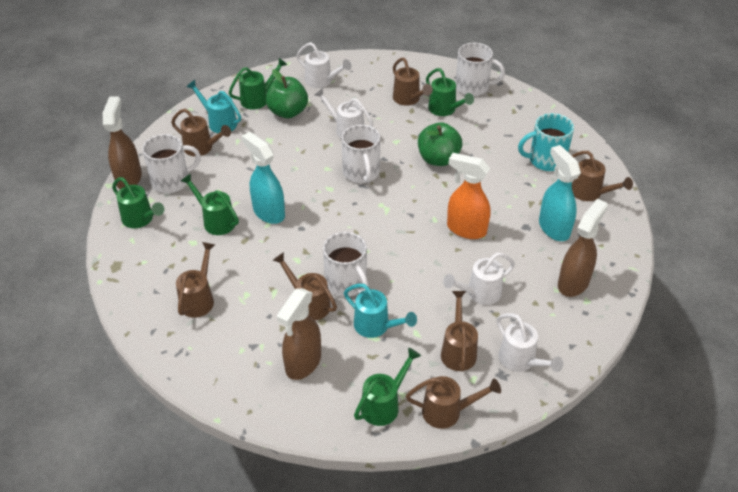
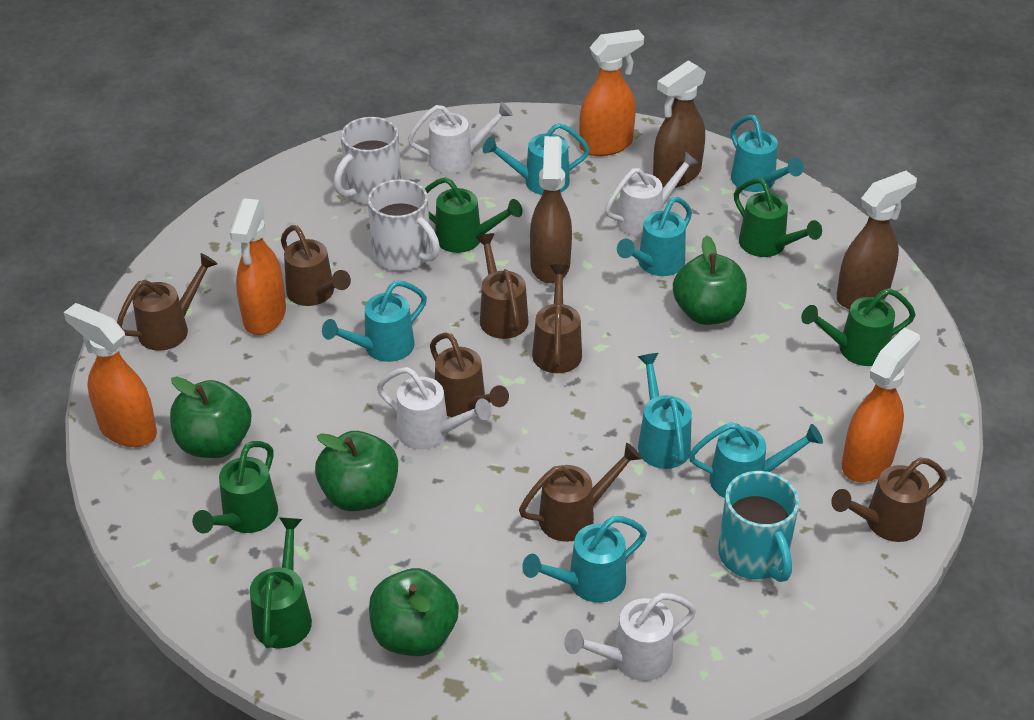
green apple: 2 -> 4
orange spray bottle: 1 -> 4
turquoise spray bottle: 2 -> 0
turquoise watering can: 2 -> 7
white mug: 4 -> 2

